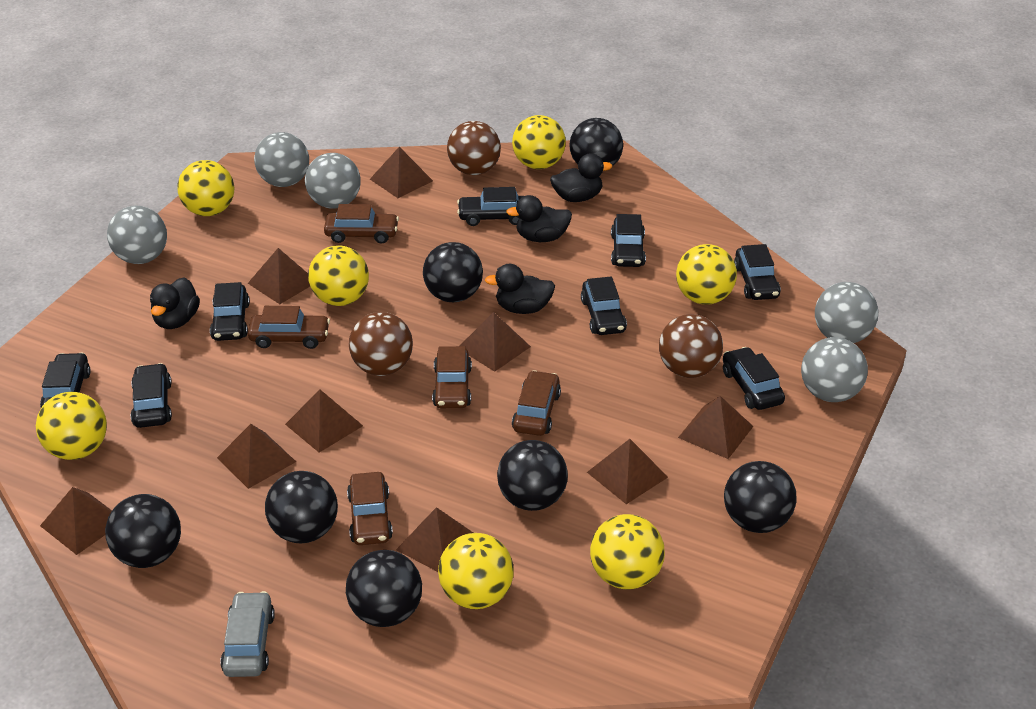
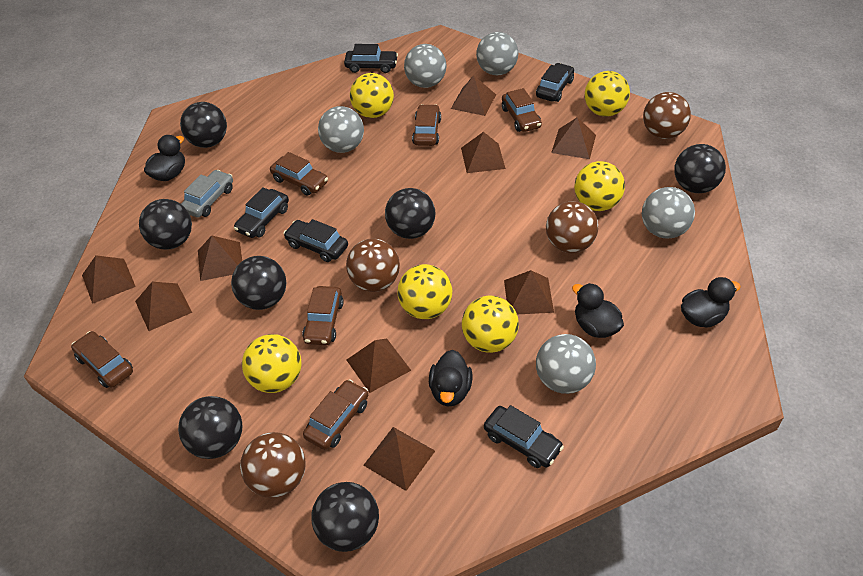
black car: 8 -> 5
brown ball: 3 -> 4
brown car: 5 -> 6
yellow ball: 7 -> 6

